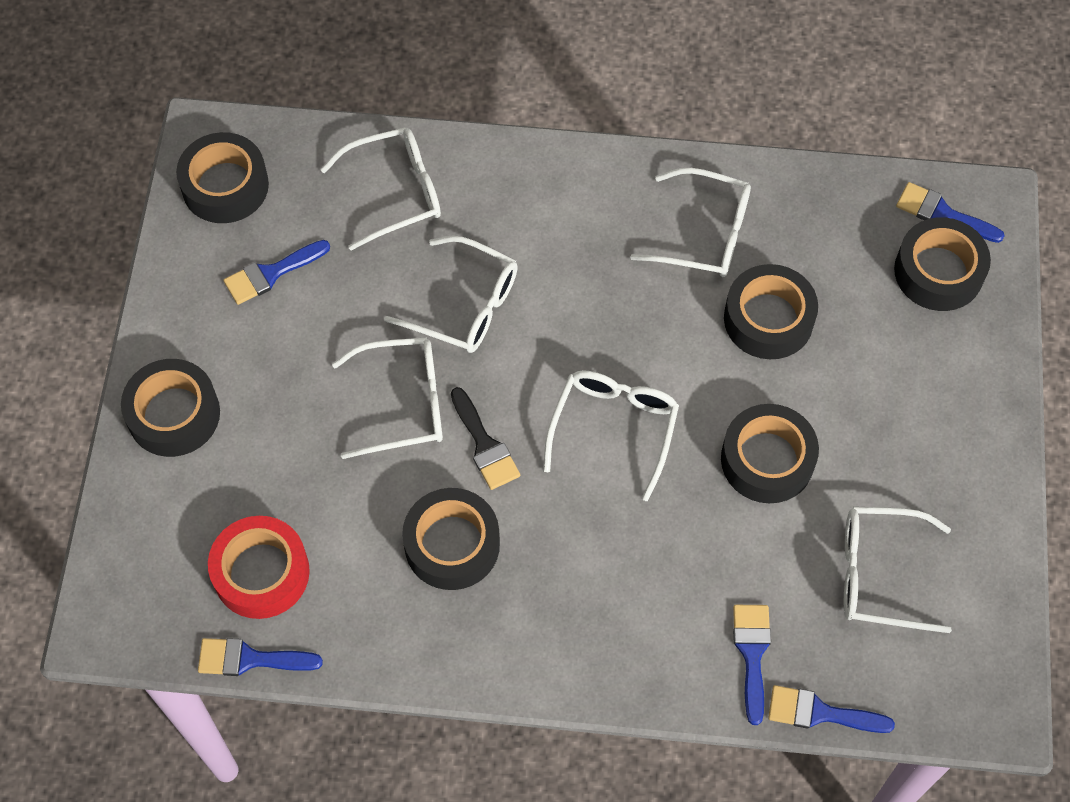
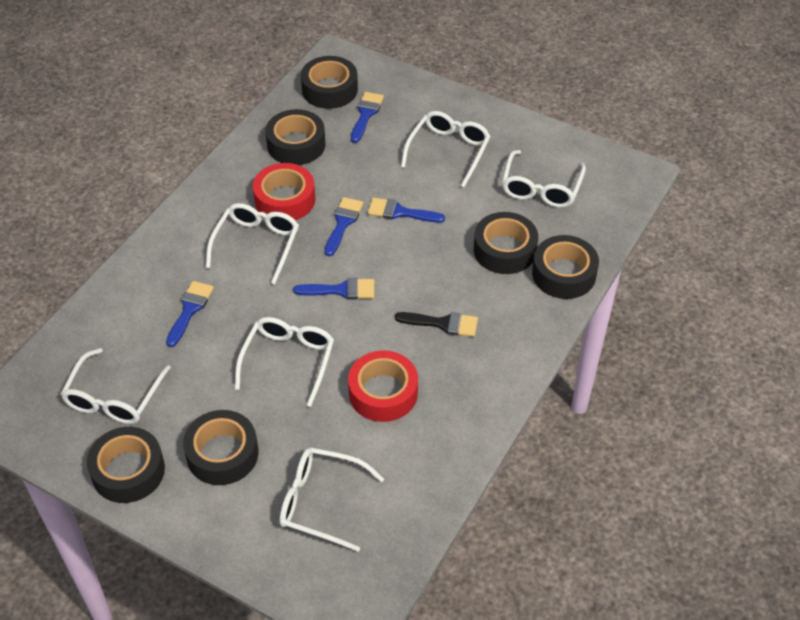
red tape: 1 -> 2

